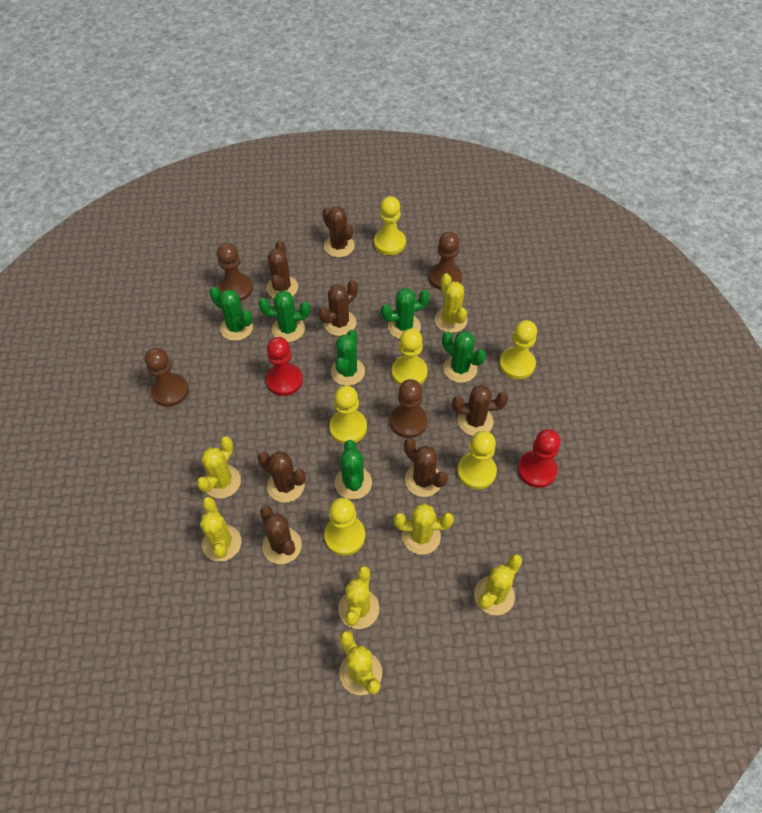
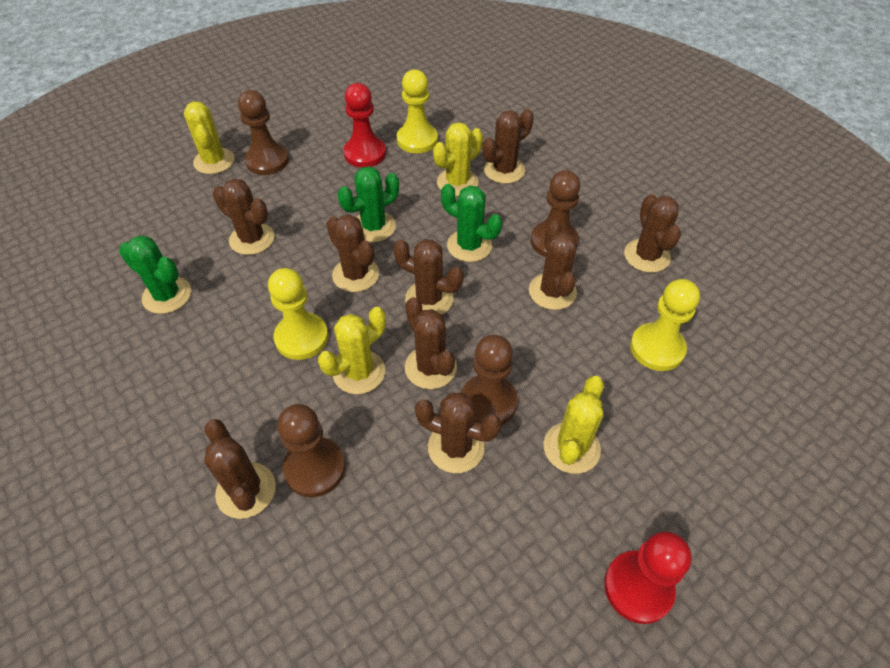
brown cactus: 7 -> 9
green cactus: 6 -> 3
yellow cactus: 7 -> 4
yellow pawn: 6 -> 3

